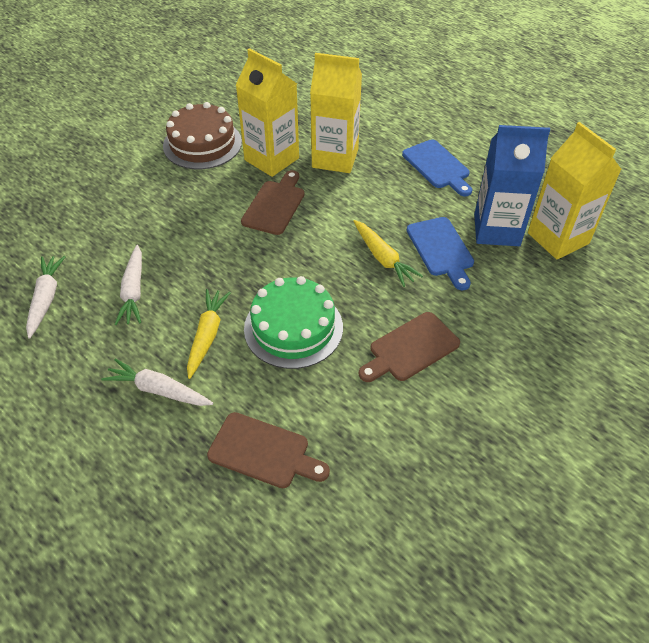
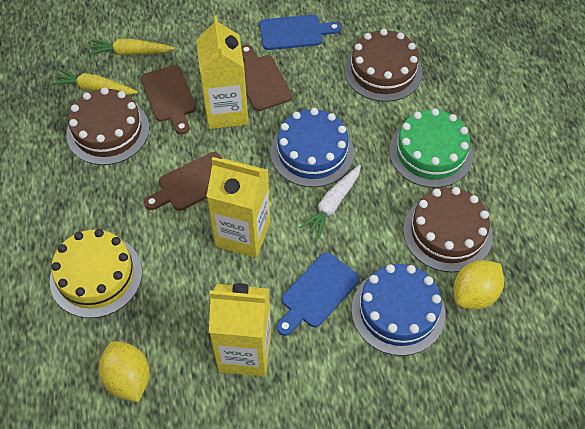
blue cake: 0 -> 2
blue carton: 1 -> 0
brown cake: 1 -> 3
white carrot: 3 -> 1
yellow cake: 0 -> 1
yellow lemon: 0 -> 2

